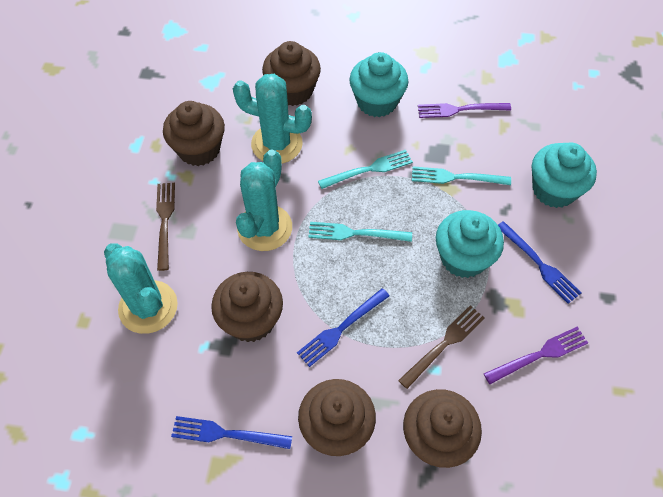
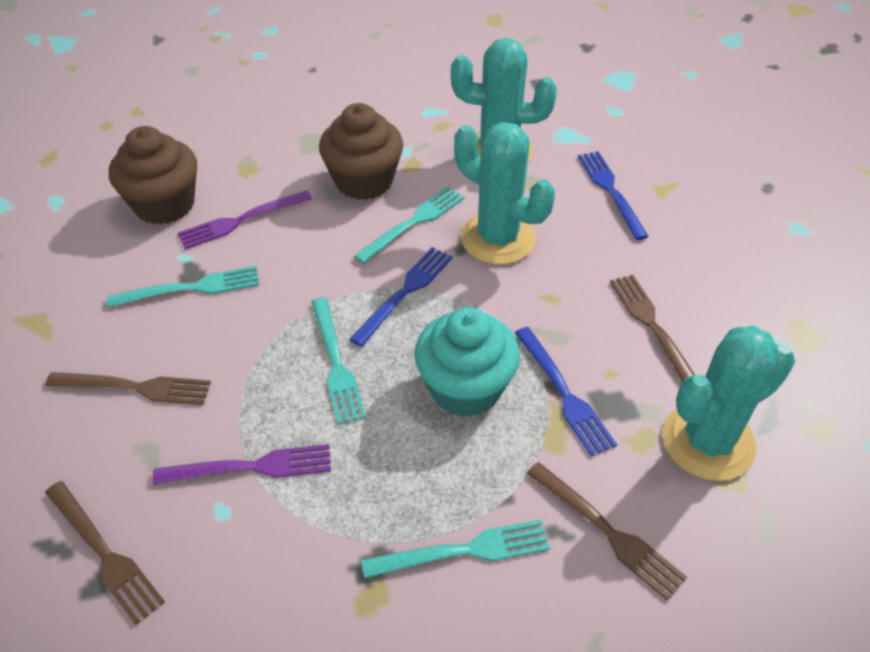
brown cupcake: 5 -> 2
brown fork: 2 -> 4
turquoise cupcake: 3 -> 1
turquoise fork: 3 -> 4

